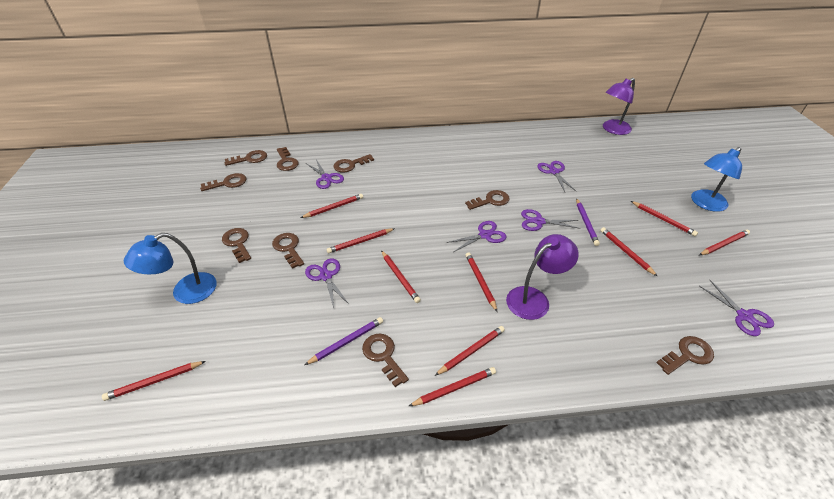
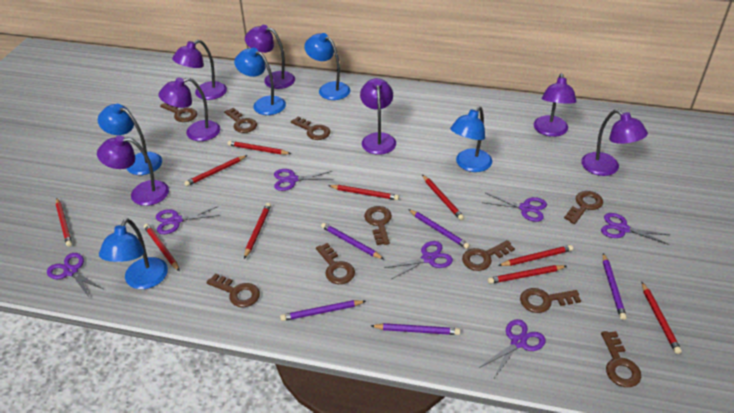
blue lamp: 2 -> 5
brown key: 9 -> 10
purple lamp: 2 -> 7
purple pencil: 2 -> 5
purple scissors: 6 -> 7

